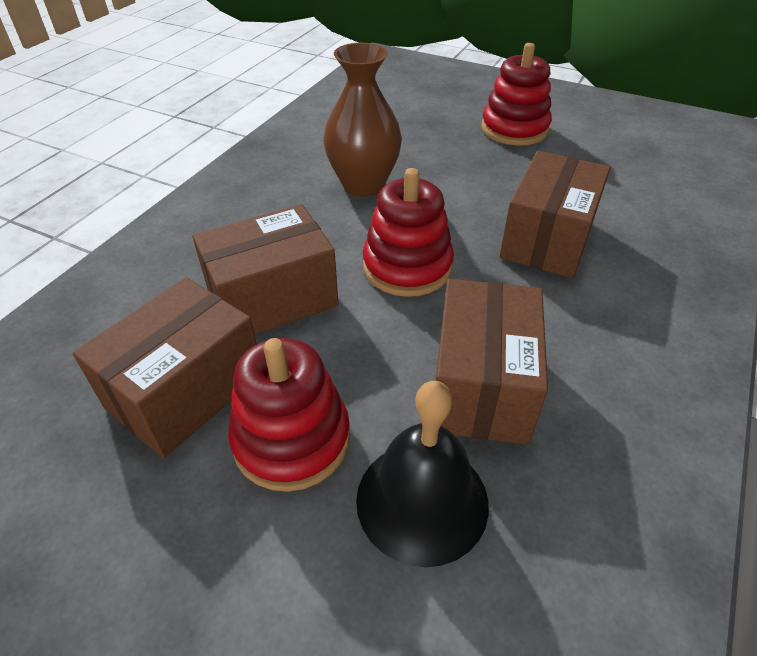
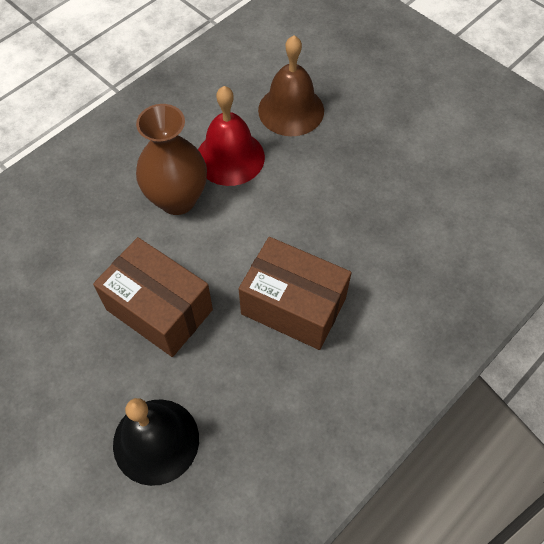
brown bell: 0 -> 1
brown box: 4 -> 2
red bell: 0 -> 1
red stacking toy: 3 -> 0

